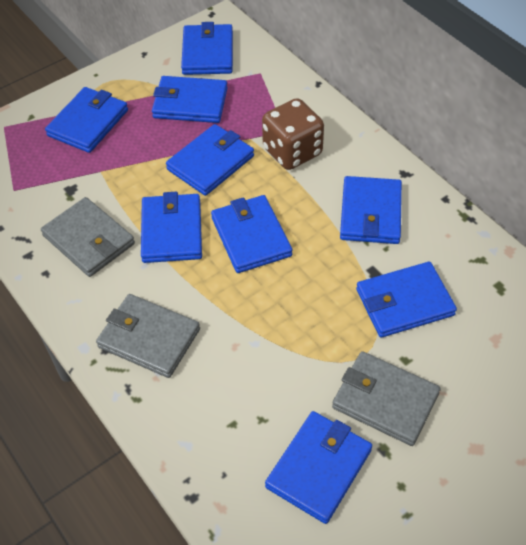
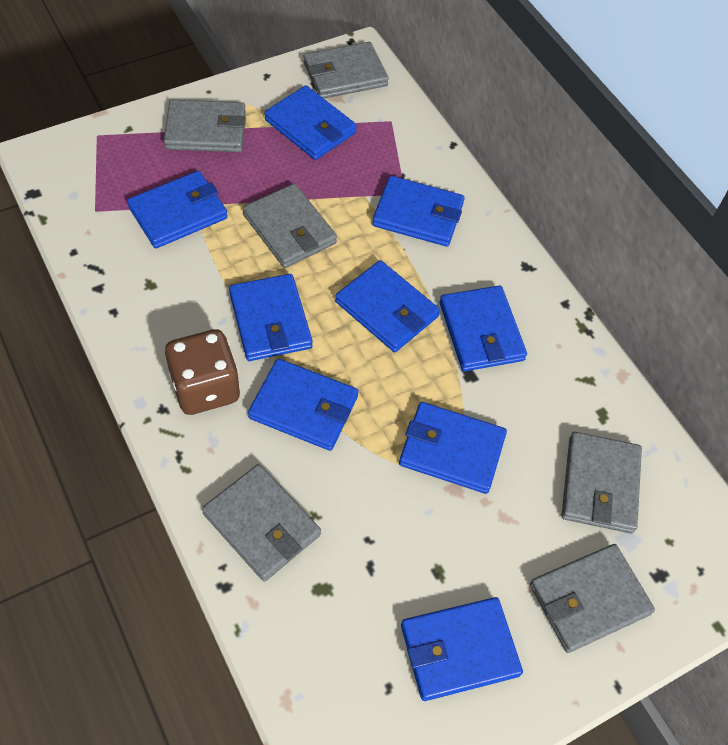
grey wallet: 3 -> 6

